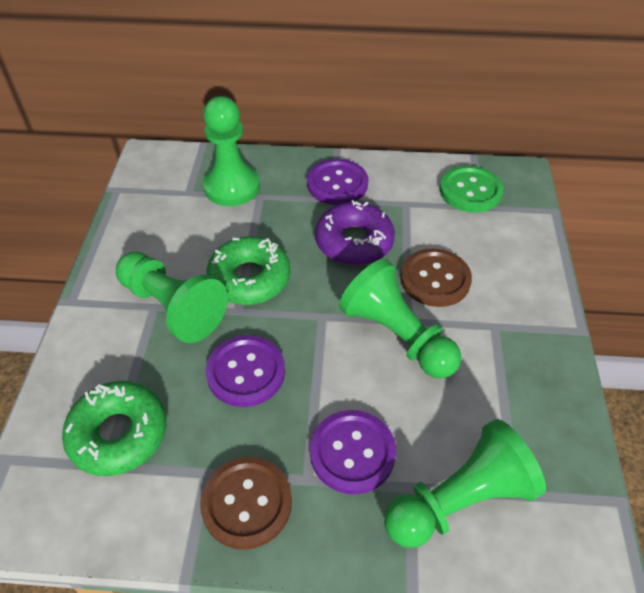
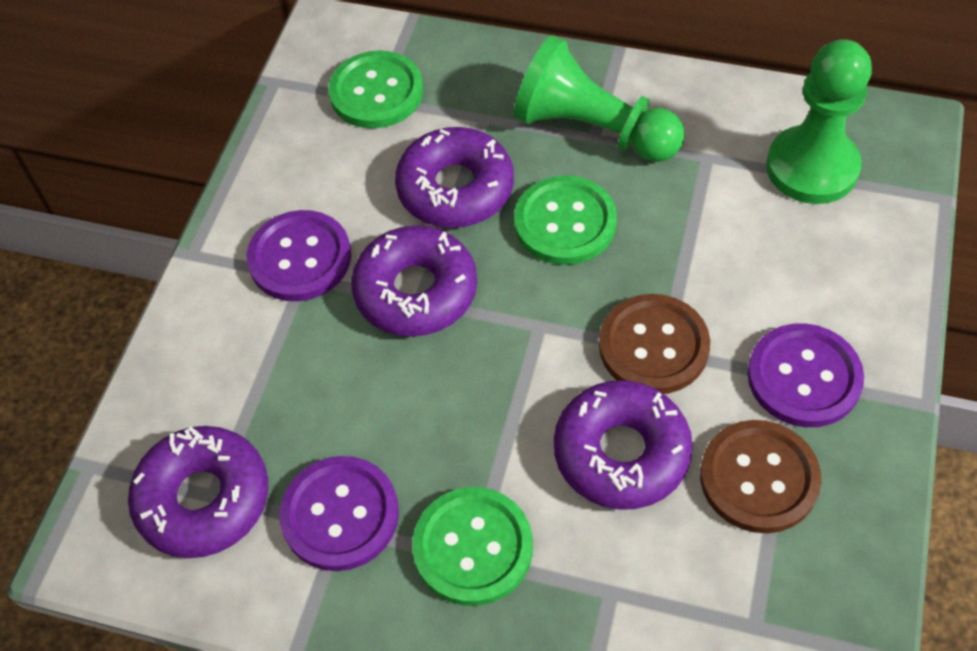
green button: 1 -> 3
green donut: 2 -> 0
green pawn: 4 -> 2
purple donut: 1 -> 4

